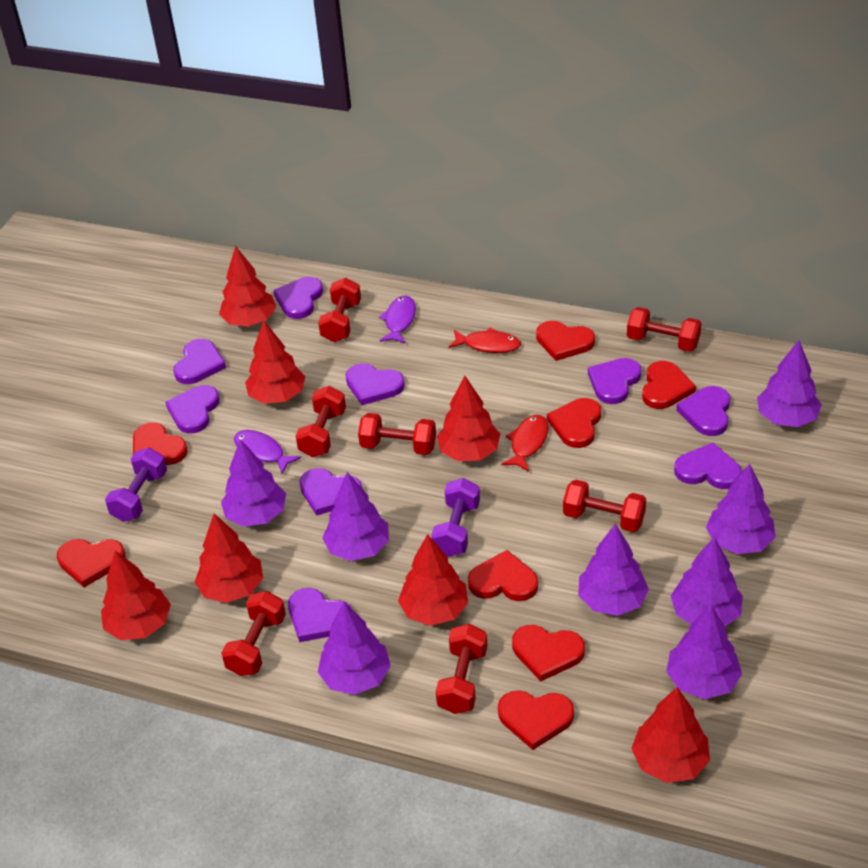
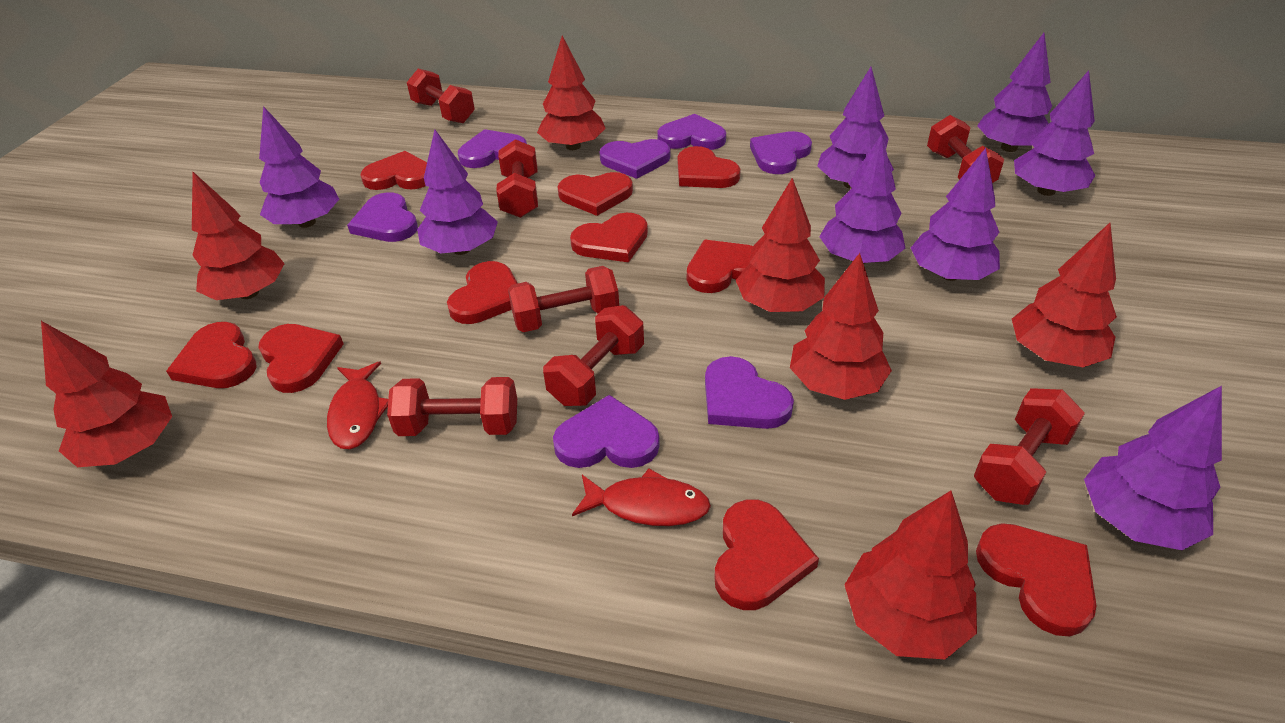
purple dumbbell: 2 -> 0
purple fish: 2 -> 0
purple heart: 9 -> 7
red heart: 8 -> 10

